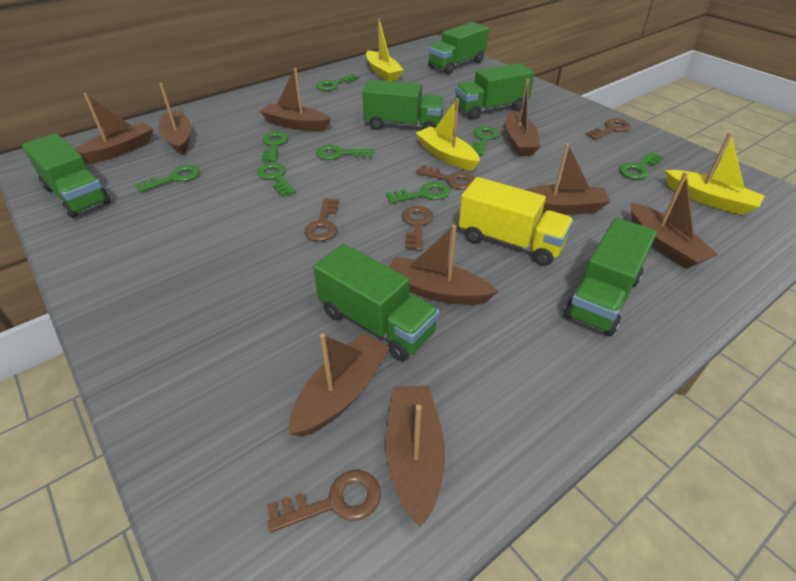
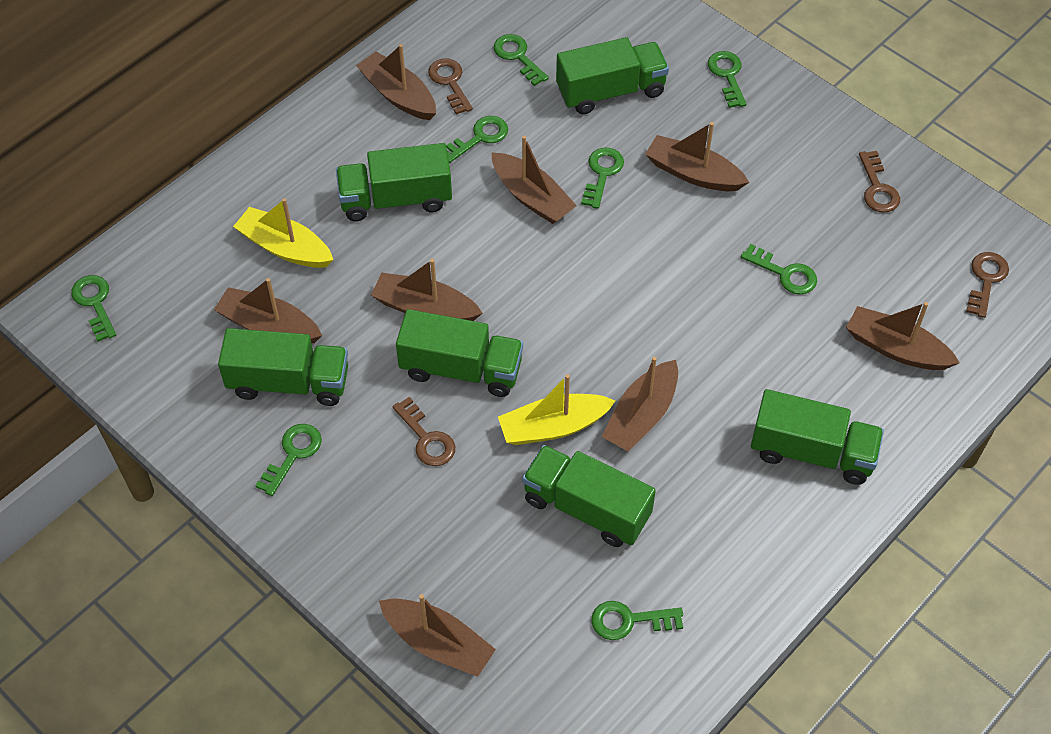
brown boat: 9 -> 8
brown key: 5 -> 4
yellow boat: 3 -> 2
yellow truck: 1 -> 0

